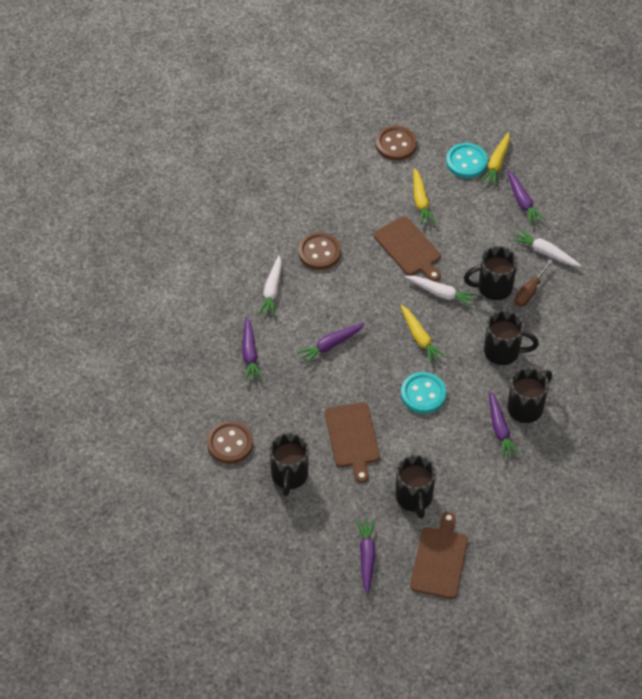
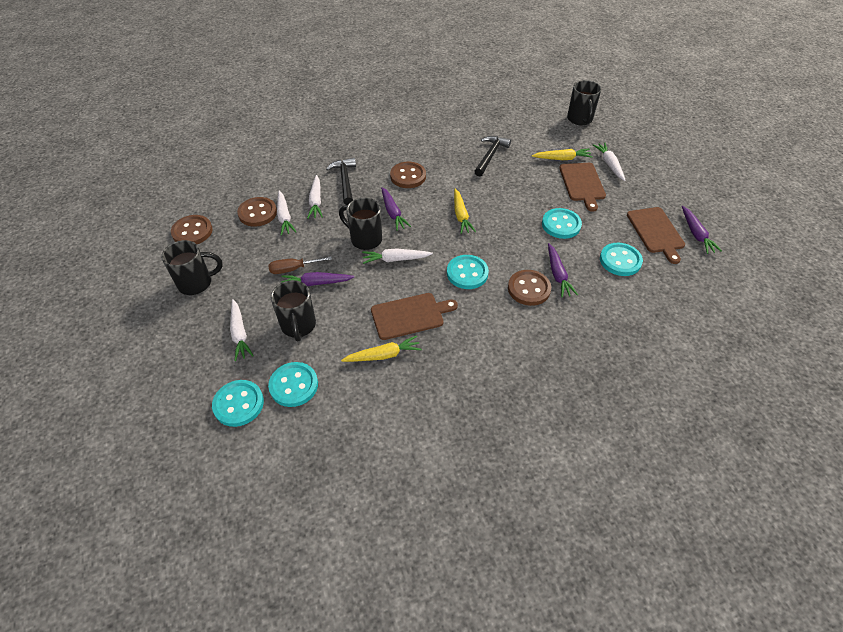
black hammer: 0 -> 2
black mug: 5 -> 4
brown button: 3 -> 4
purple carrot: 5 -> 4
turquoise button: 2 -> 5
white carrot: 3 -> 5

